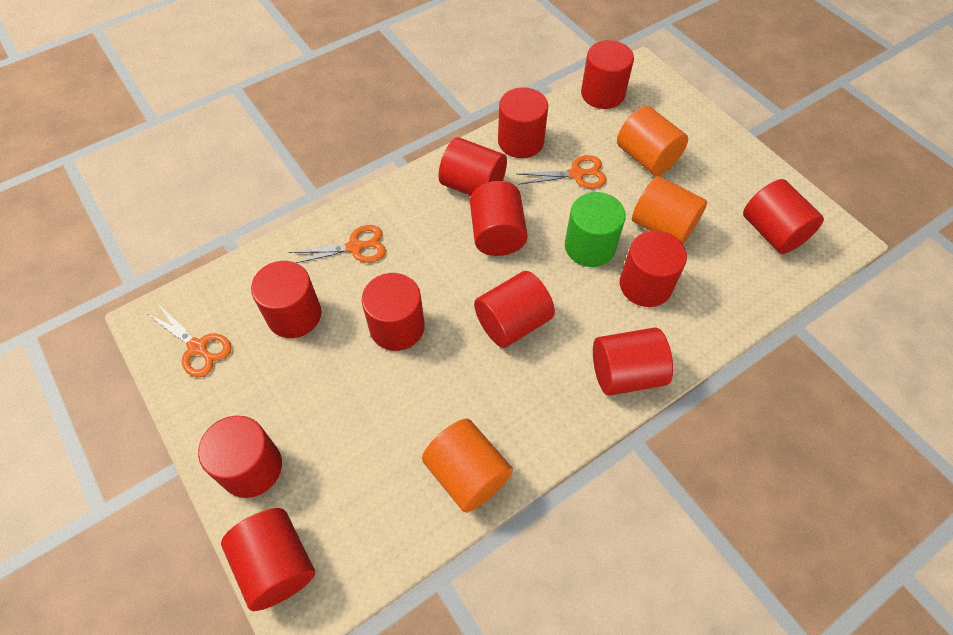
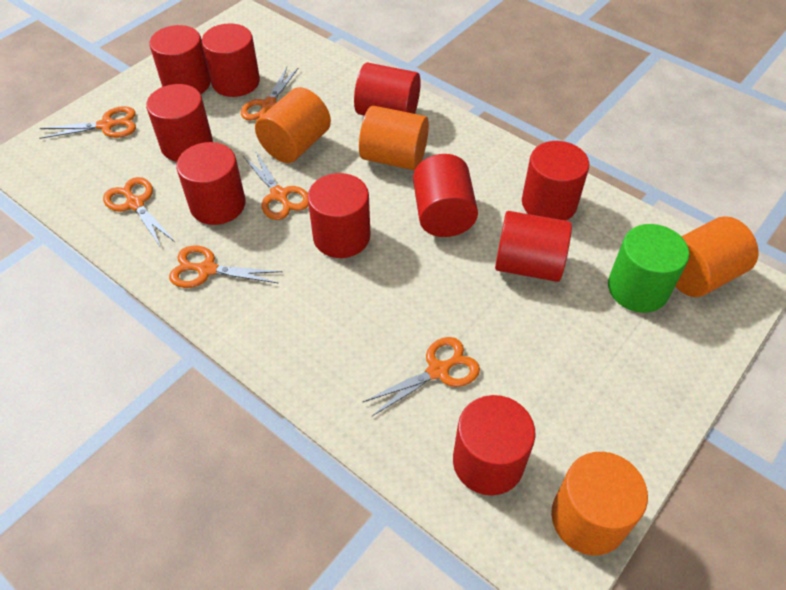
orange cylinder: 3 -> 4
orange scissors: 3 -> 6
red cylinder: 12 -> 10

